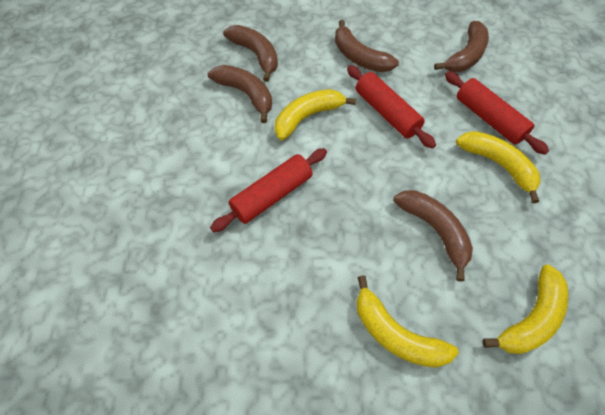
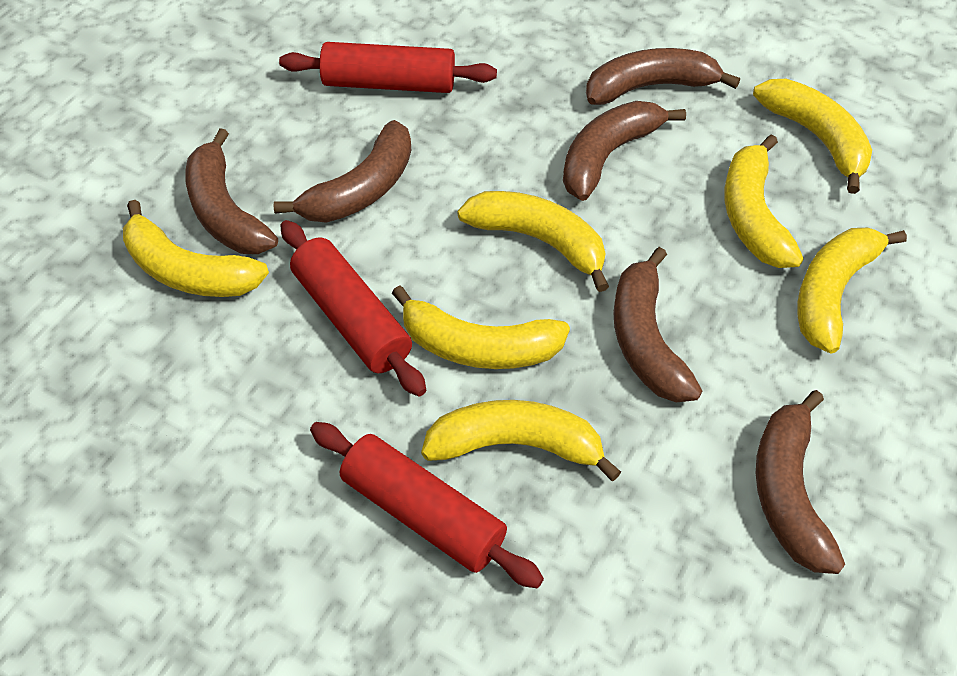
brown banana: 5 -> 6
yellow banana: 4 -> 7

